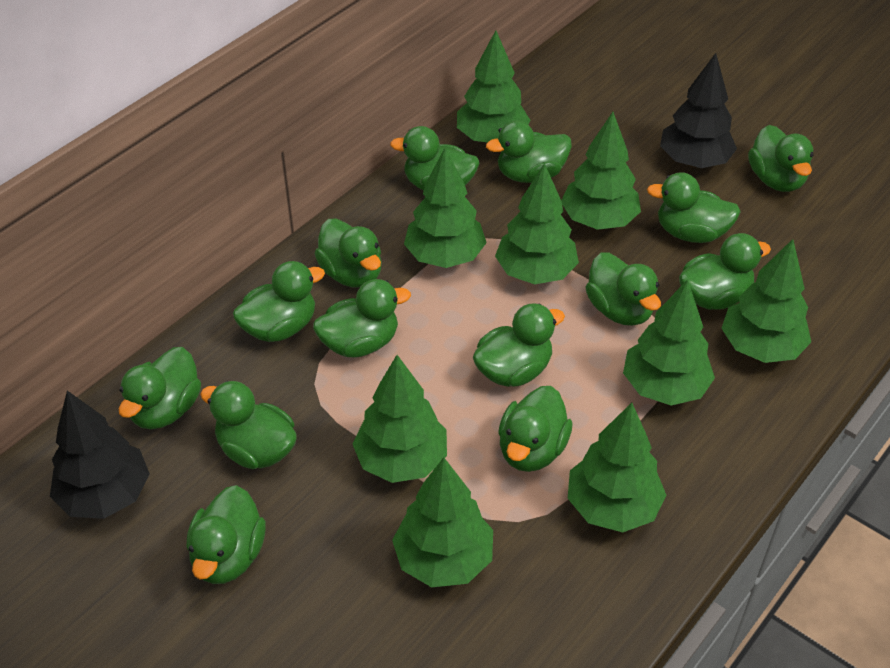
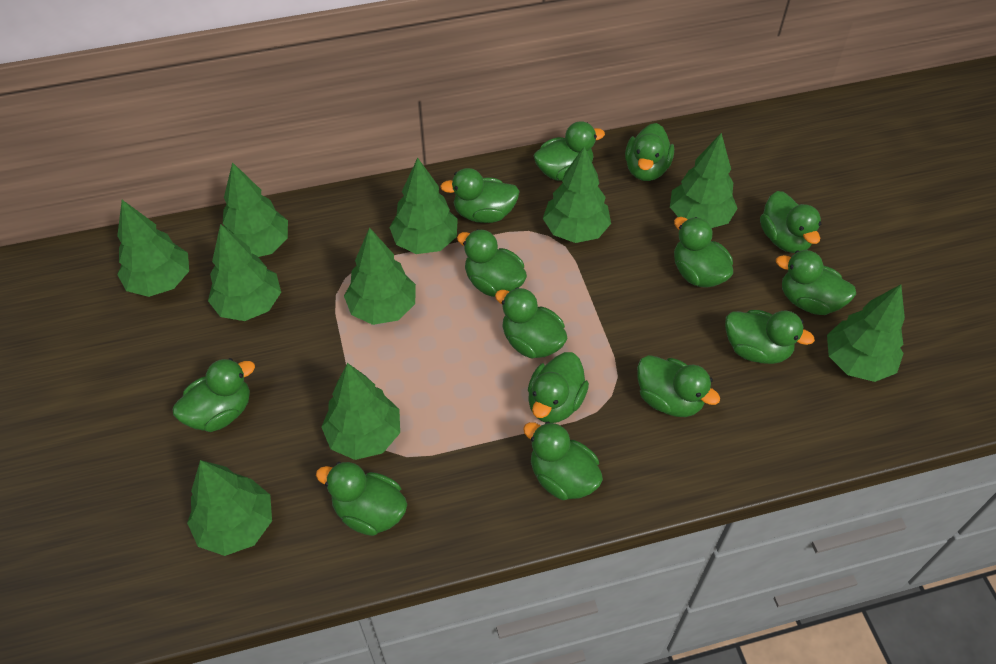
black tree: 2 -> 0
green tree: 9 -> 10

